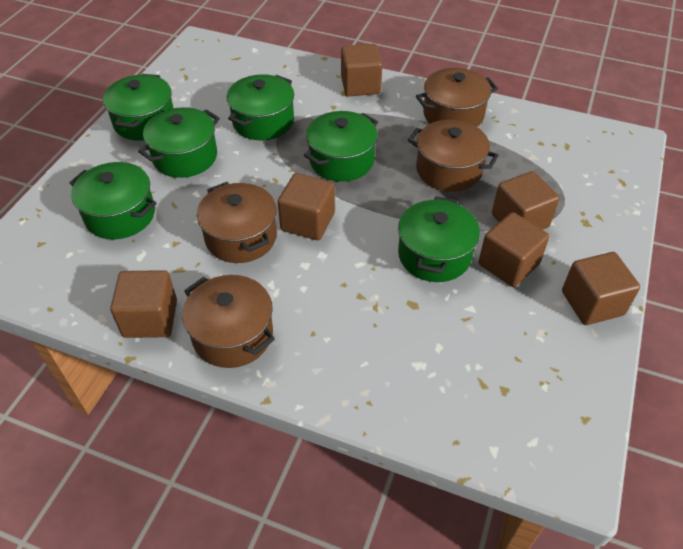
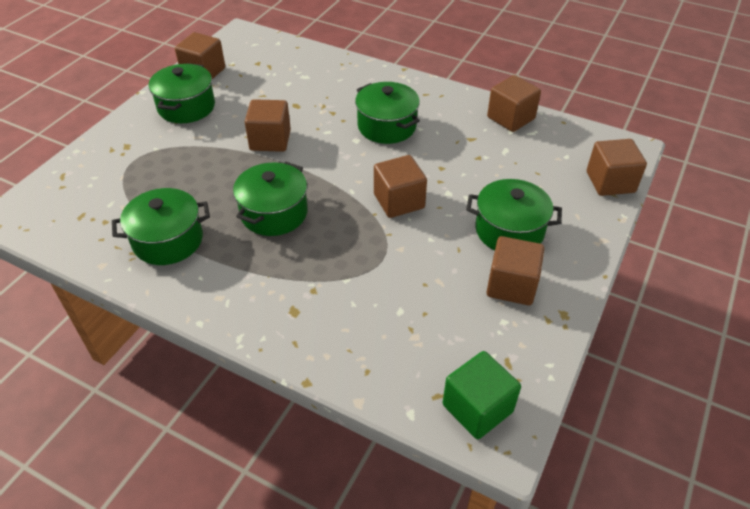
brown pot: 4 -> 0
green cube: 0 -> 1
green pot: 6 -> 5

